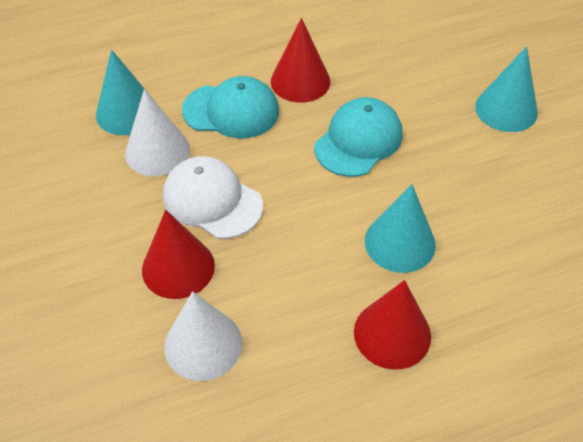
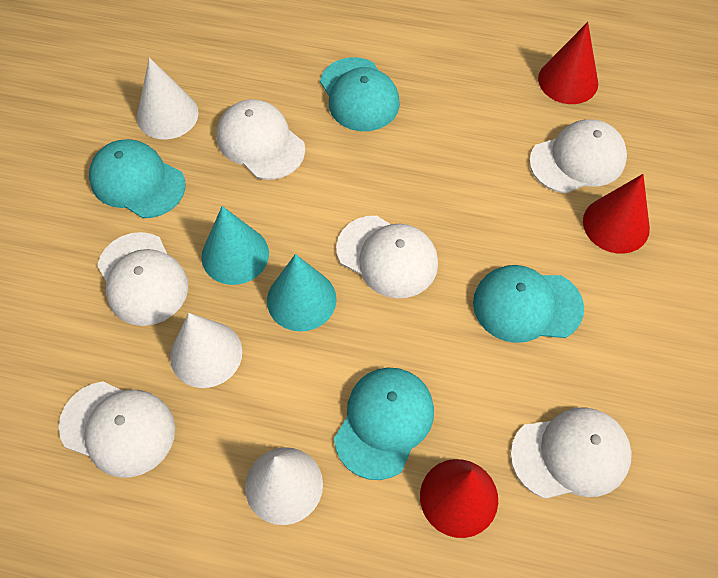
turquoise cap: 2 -> 4
turquoise cone: 3 -> 2
white cap: 1 -> 6
white cone: 2 -> 3

